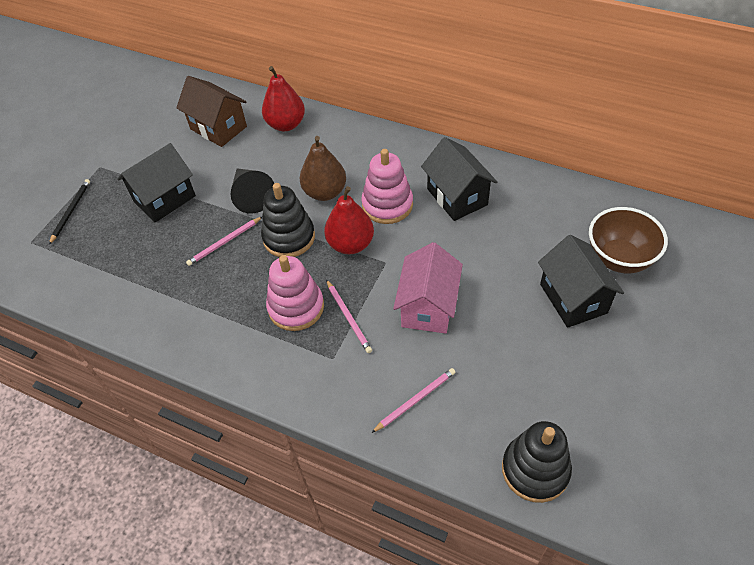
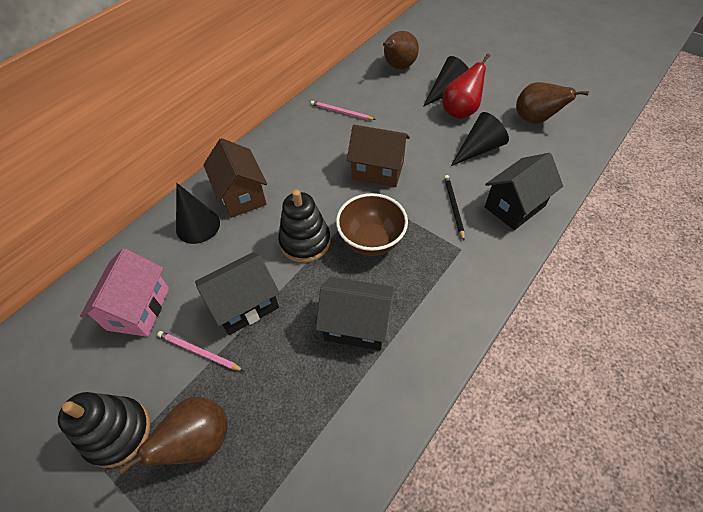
black cone: 1 -> 3
brown house: 1 -> 2
brown pear: 1 -> 3
pink pencil: 3 -> 2
pink stacking toy: 2 -> 0
red pear: 2 -> 1

